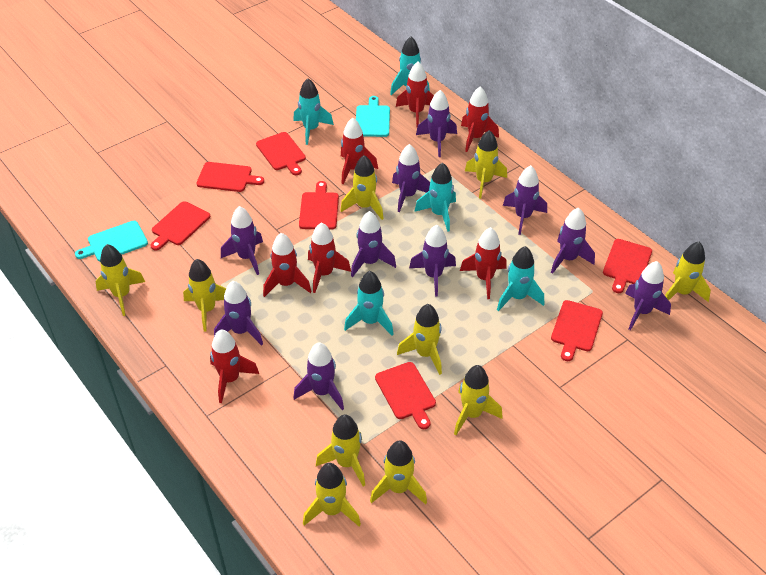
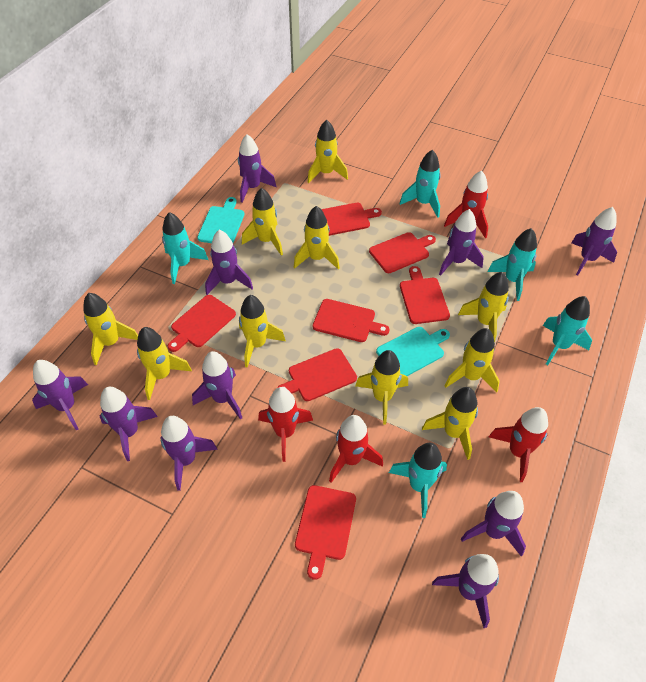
red rocket: 7 -> 4

